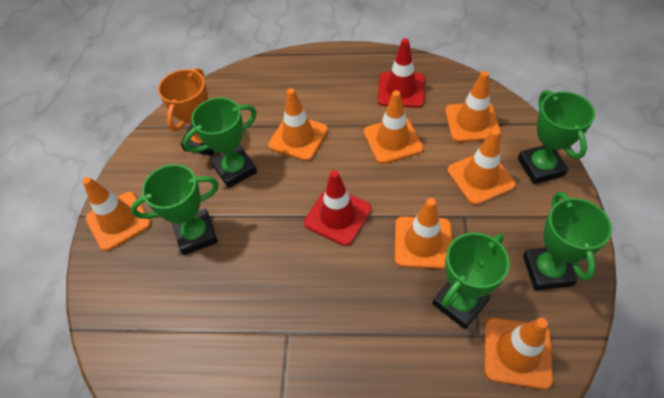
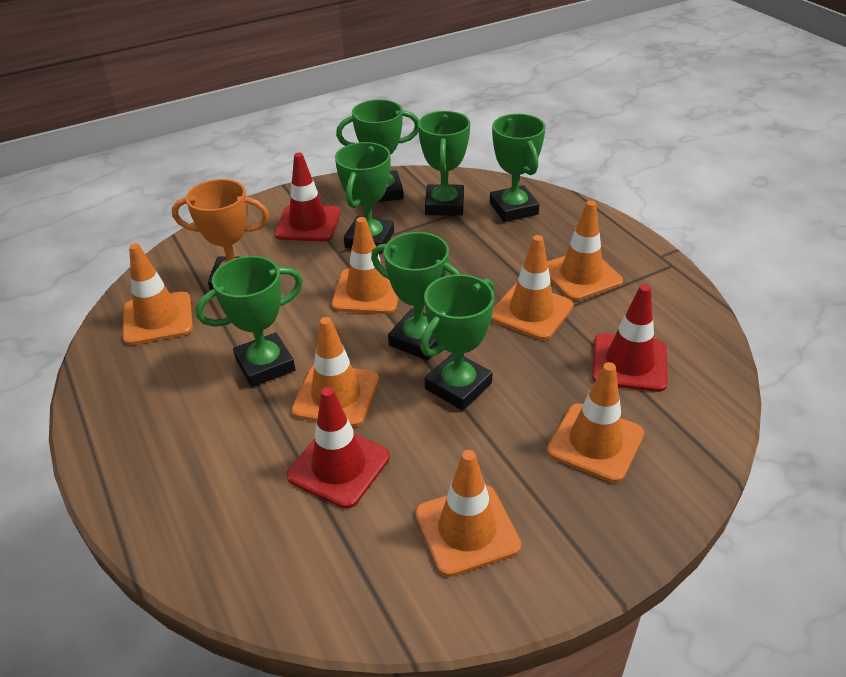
green trophy: 5 -> 7
red traffic cone: 2 -> 3

